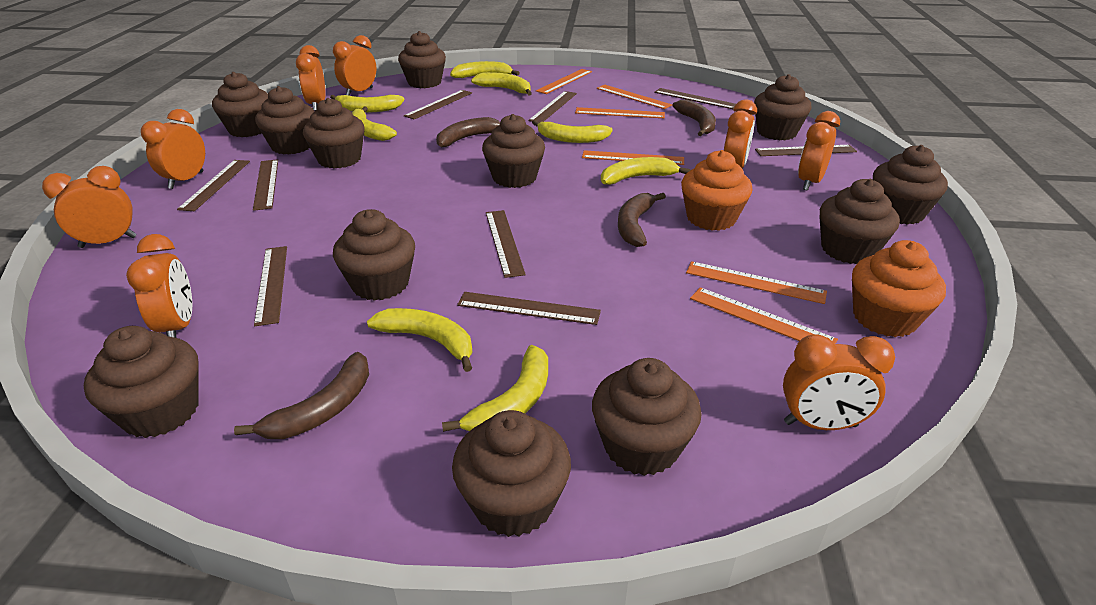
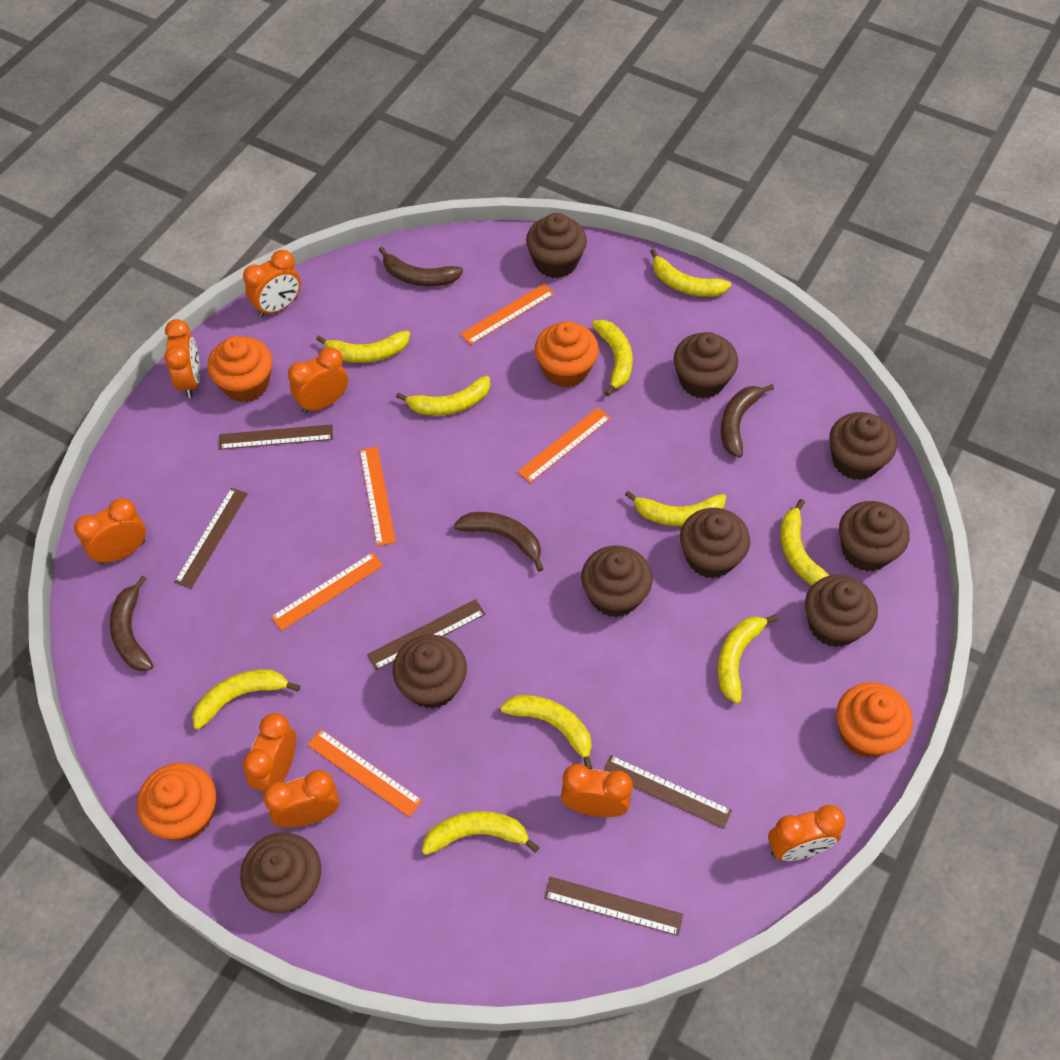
brown cupcake: 12 -> 9
brown ruler: 9 -> 5
orange cupcake: 2 -> 4
orange ruler: 6 -> 5
yellow banana: 8 -> 10

